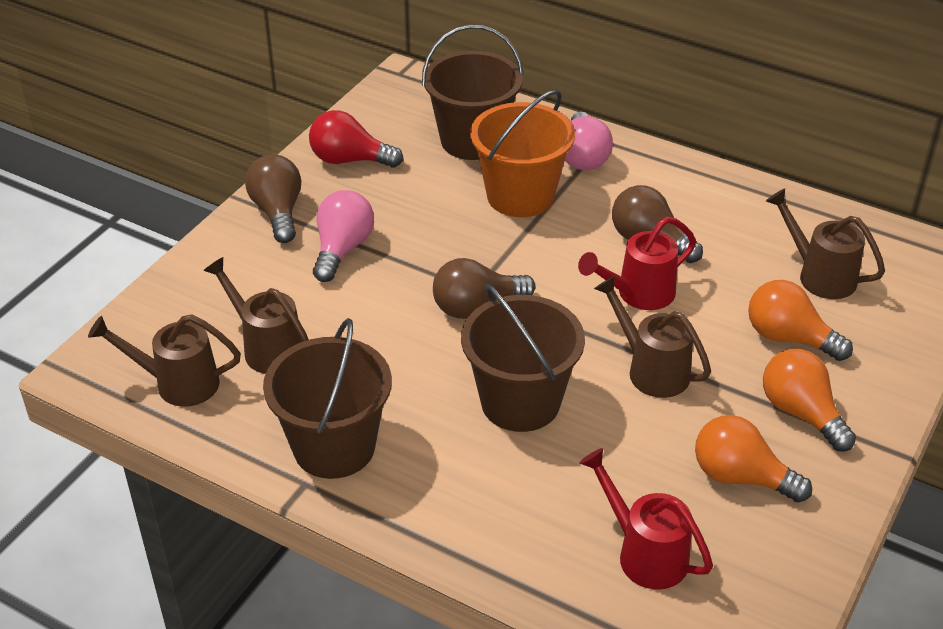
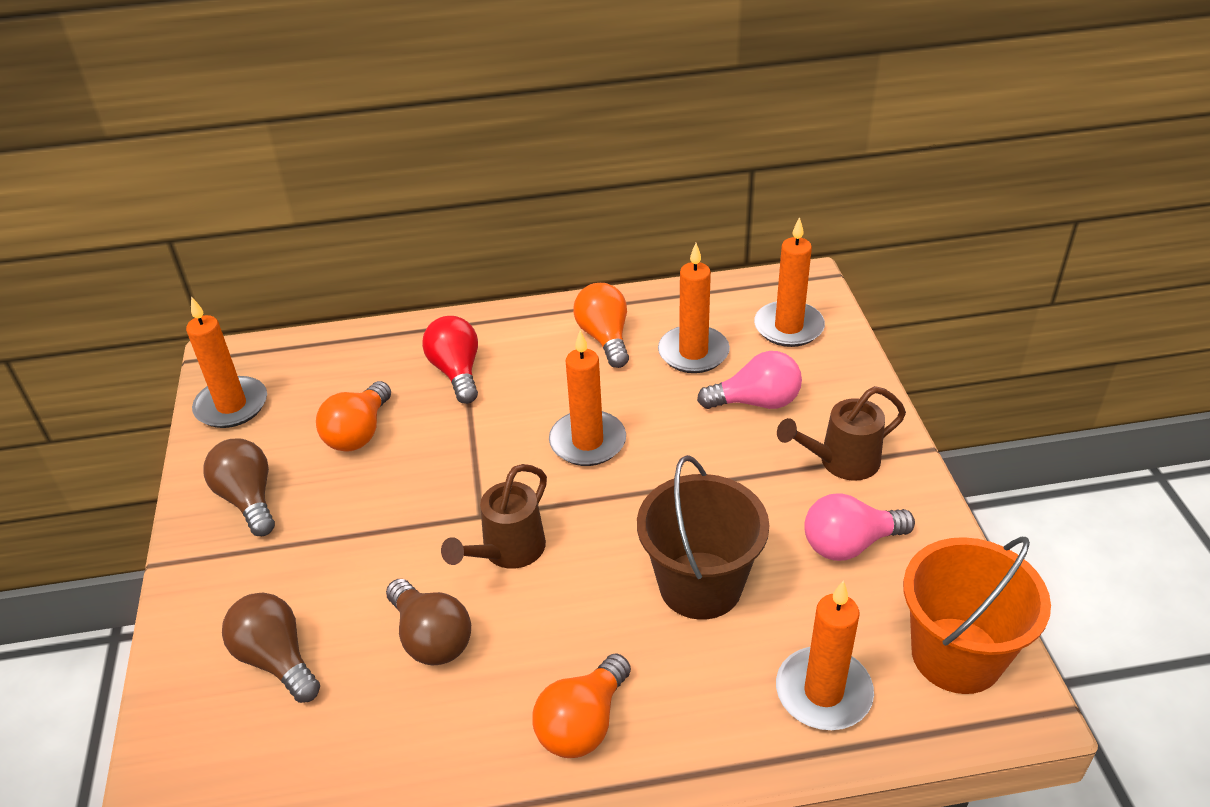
brown bucket: 3 -> 1
brown watering can: 4 -> 2
orange candle: 0 -> 5
red watering can: 2 -> 0

